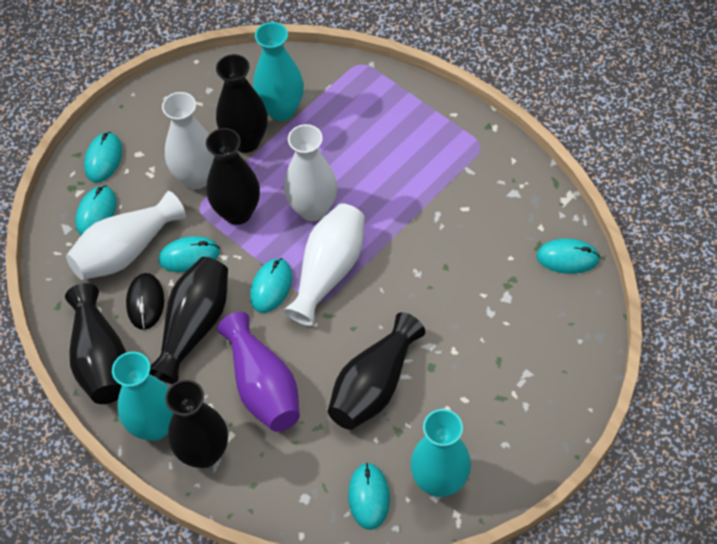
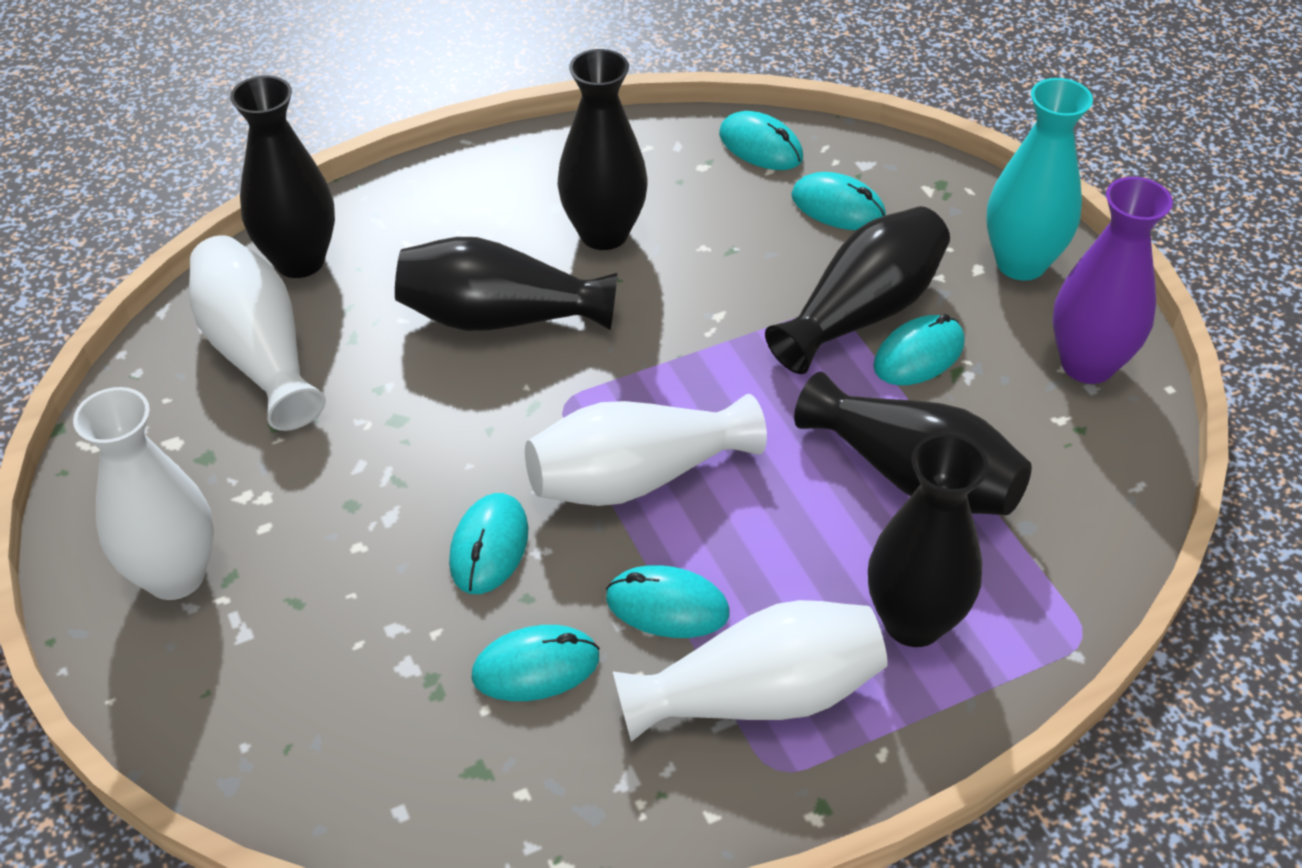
black mouse: 1 -> 0
turquoise vase: 3 -> 1

